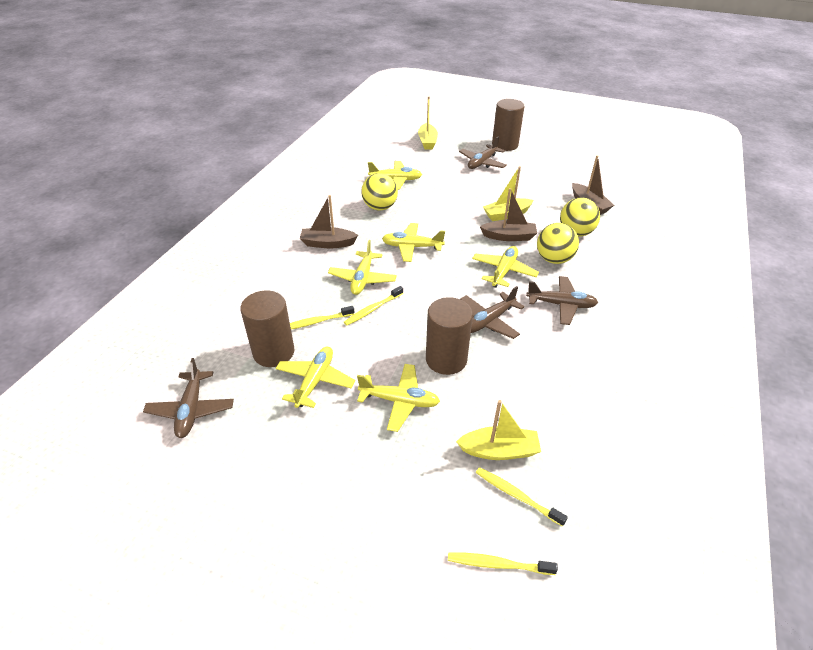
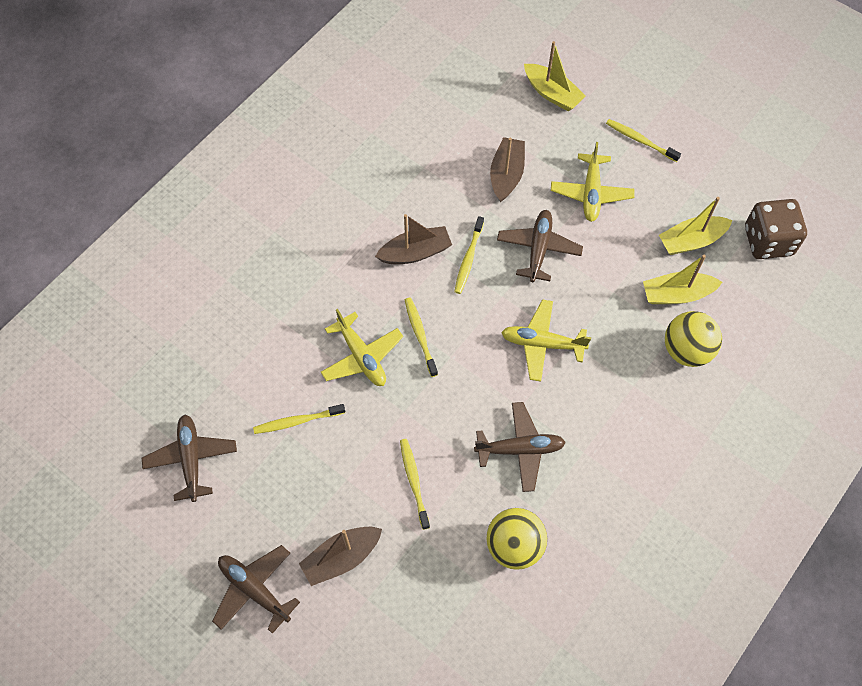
brown cylinder: 3 -> 0
brown dice: 0 -> 1
yellow ball: 3 -> 2
yellow plane: 6 -> 3
yellow toothbrush: 4 -> 5

